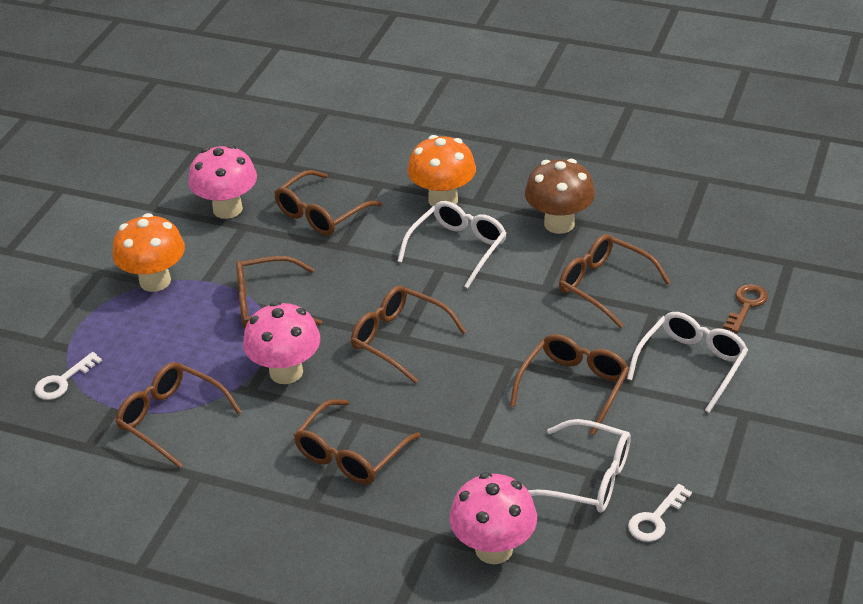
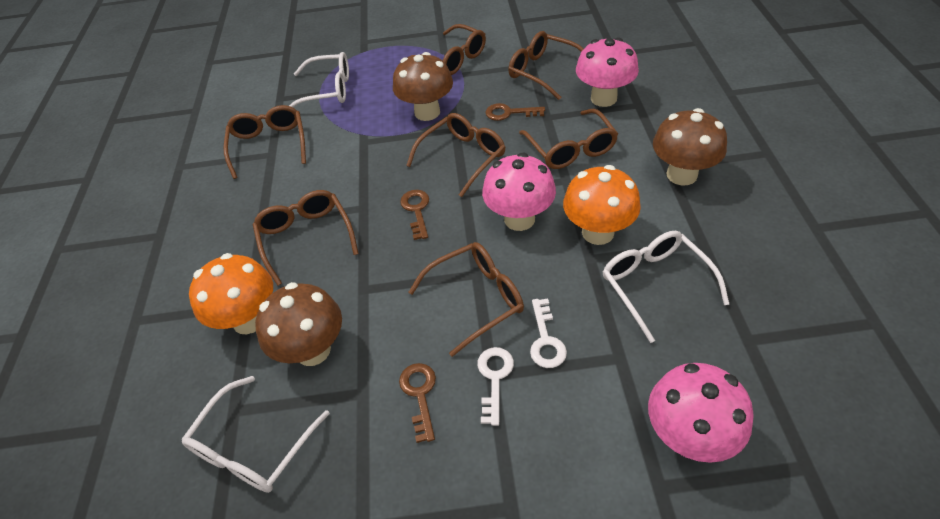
brown key: 1 -> 3
brown mushroom: 1 -> 3

